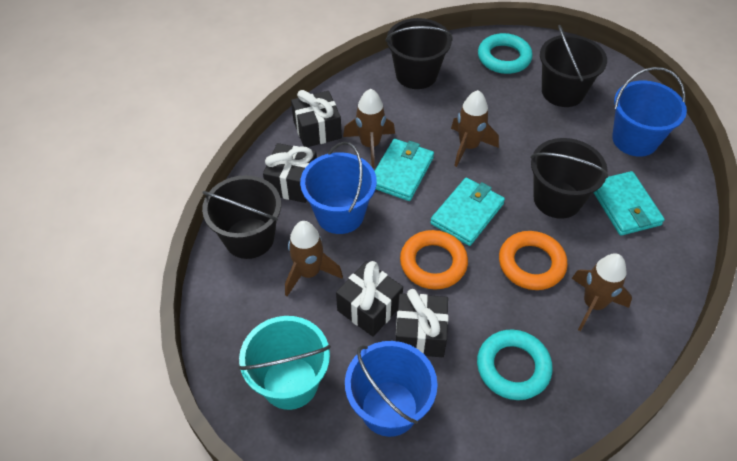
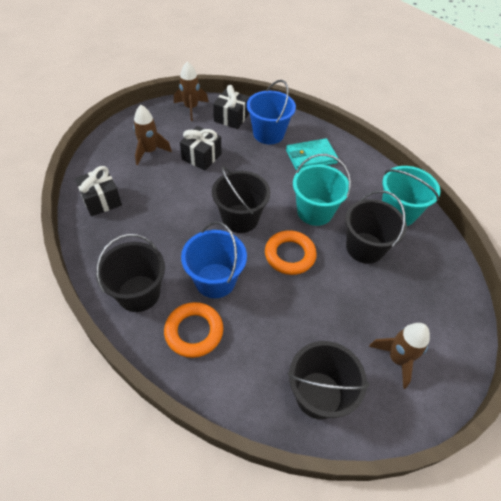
black gift: 4 -> 3
blue bucket: 3 -> 2
brown rocket: 4 -> 3
turquoise bucket: 1 -> 2
turquoise ring: 2 -> 0
turquoise wallet: 3 -> 1

